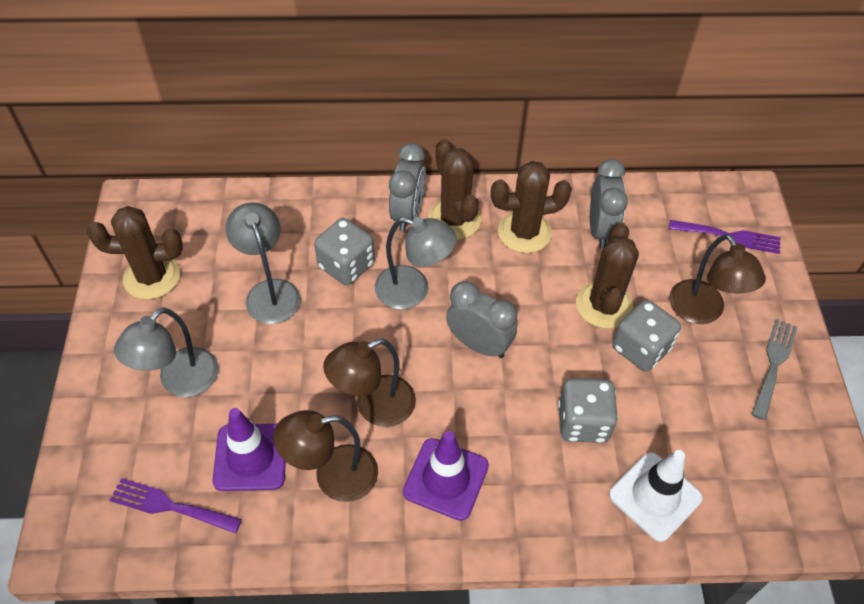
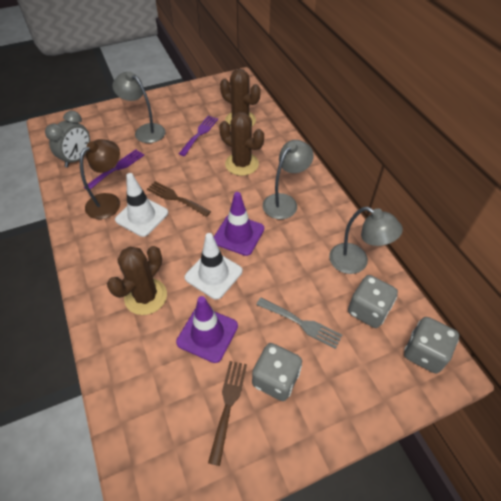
brown cactus: 4 -> 3
brown fork: 0 -> 2
brown lamp: 3 -> 1
grey clock: 3 -> 1
white traffic cone: 1 -> 2

